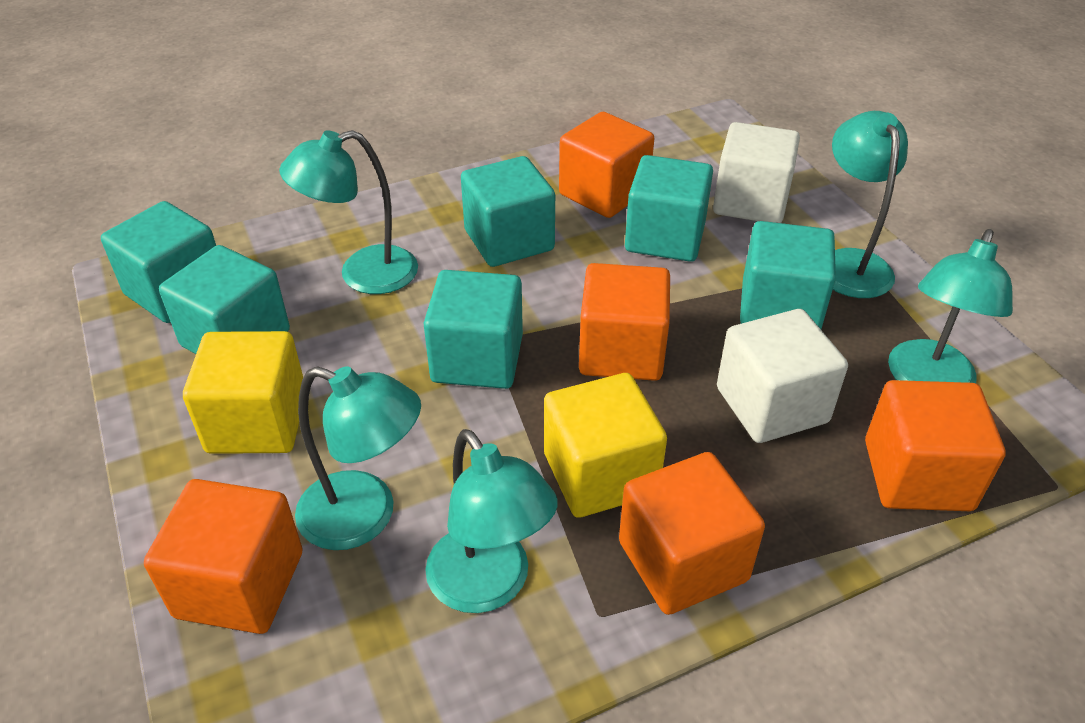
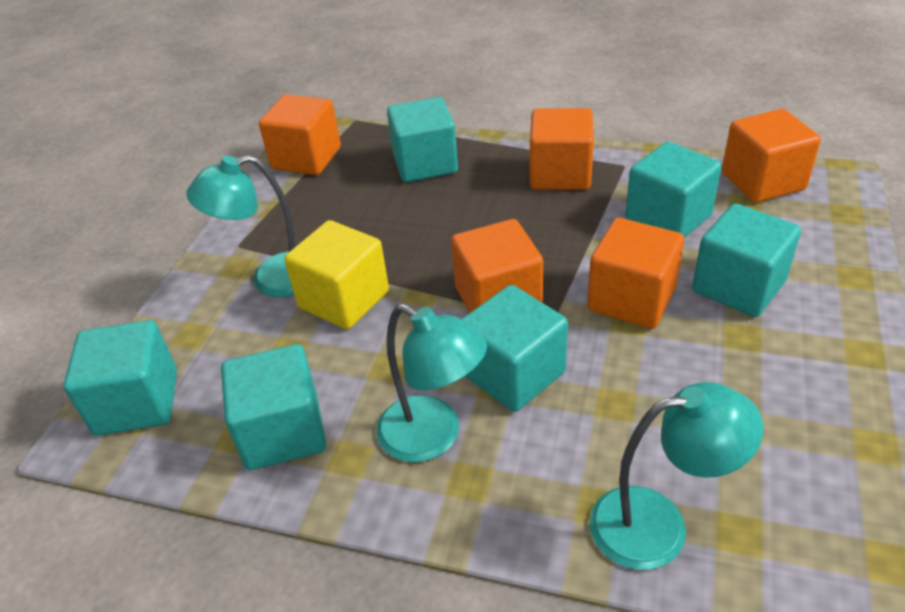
turquoise lamp: 5 -> 3
white cube: 2 -> 0
yellow cube: 2 -> 1

